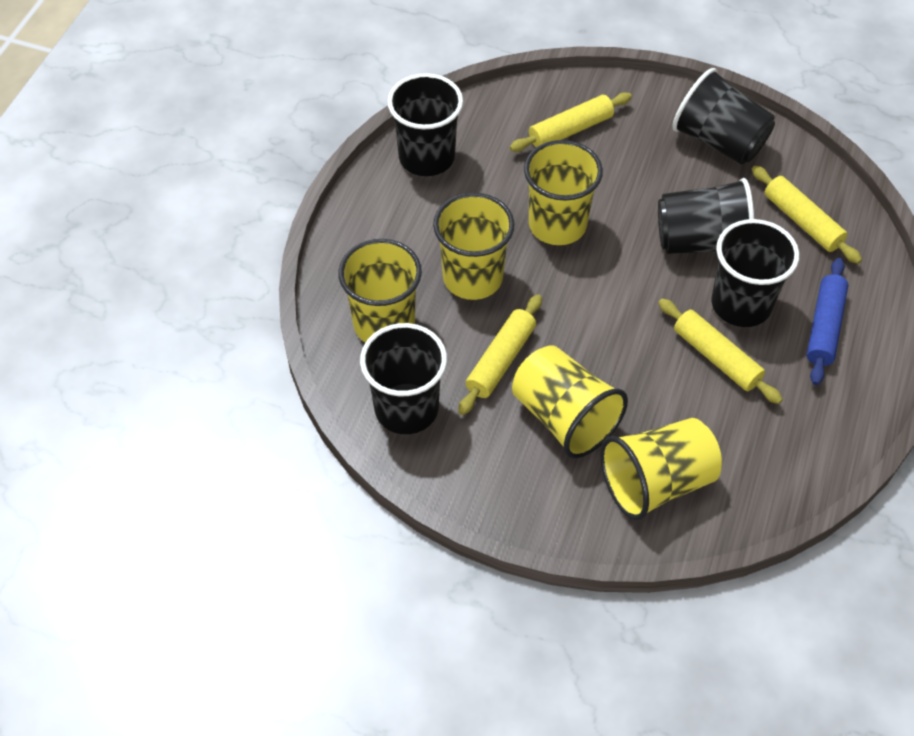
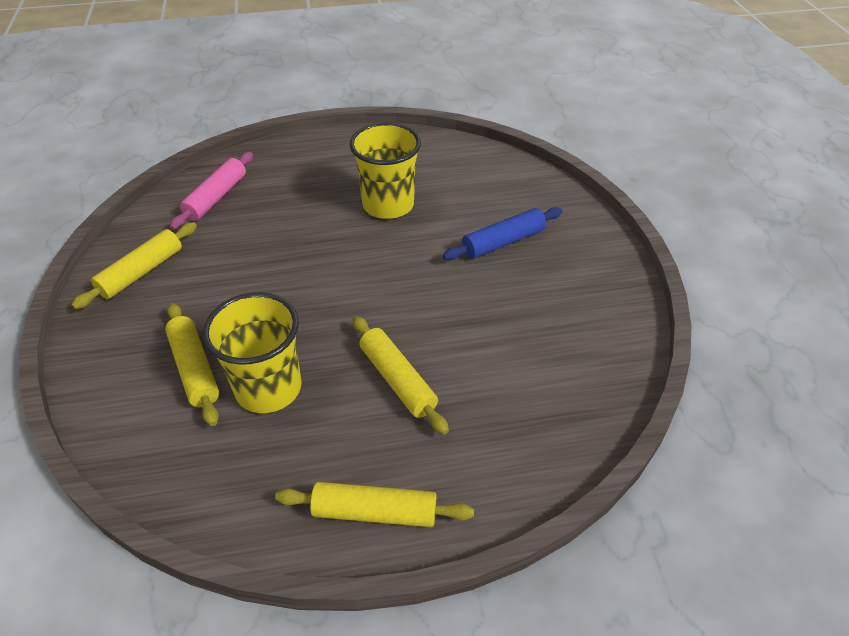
black cup: 5 -> 0
pink rolling pin: 0 -> 1
yellow cup: 5 -> 2

